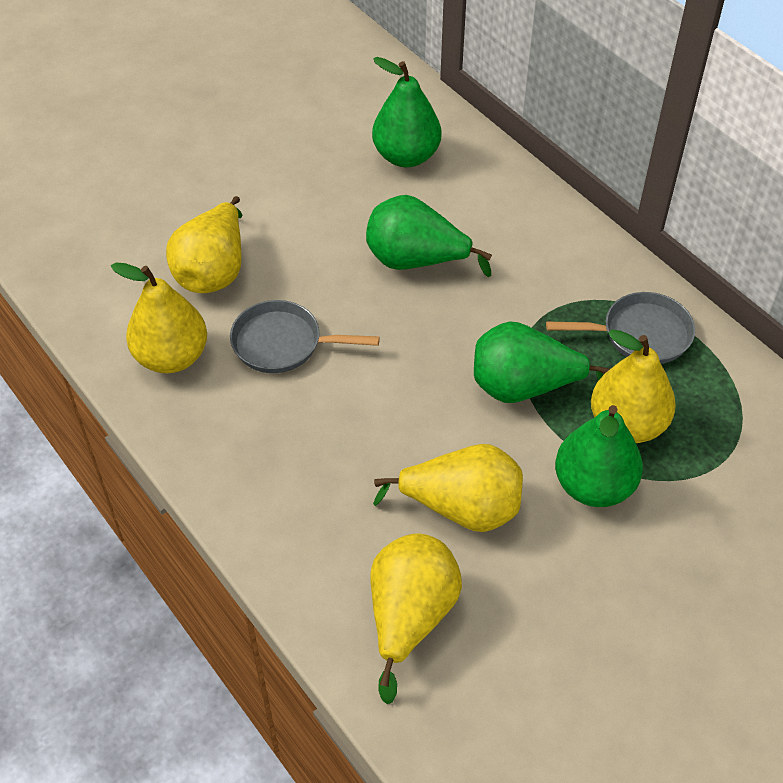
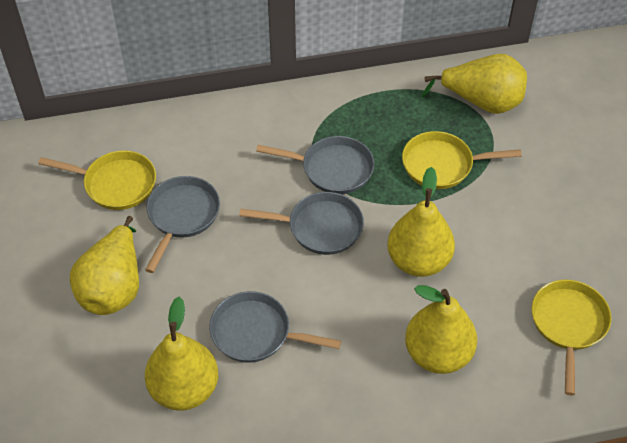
green pear: 4 -> 0
grey pan: 2 -> 4
yellow pan: 0 -> 3

